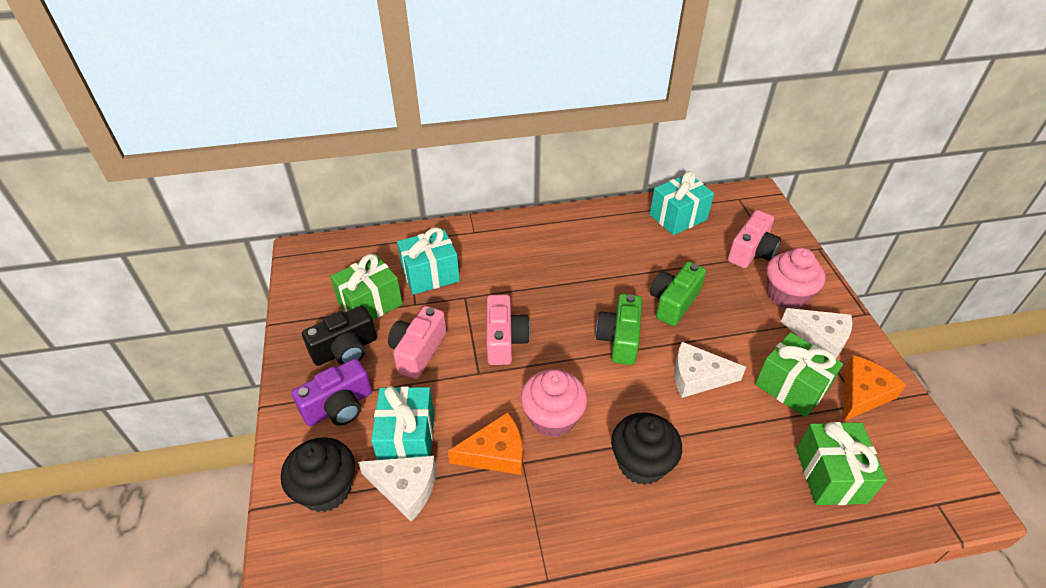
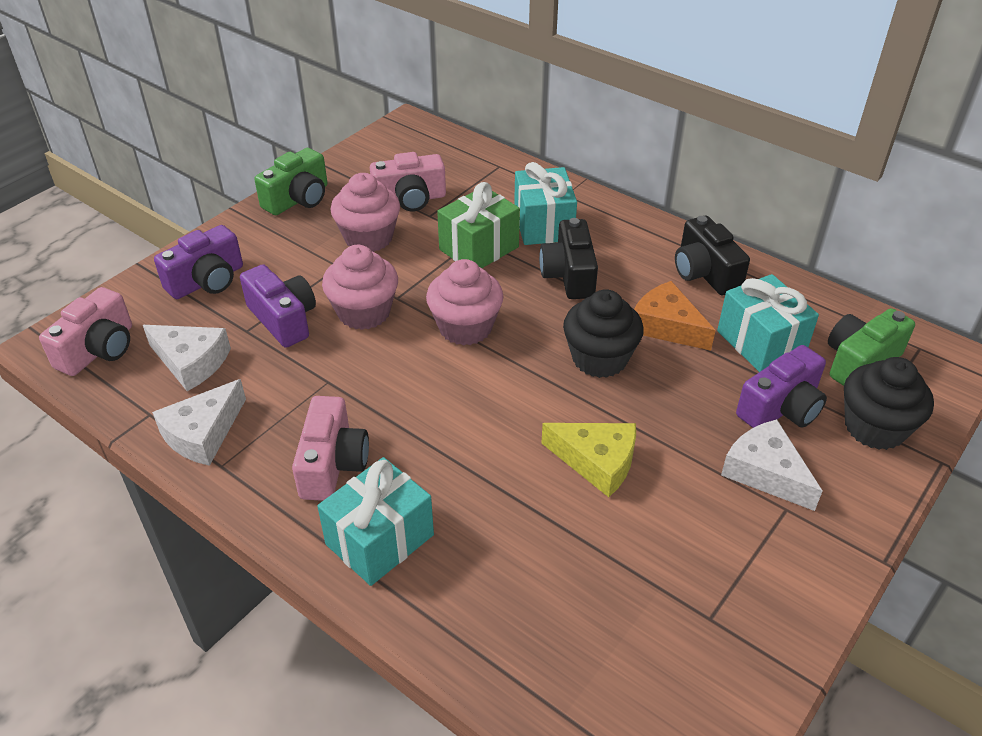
black camera: 1 -> 2
green gift: 3 -> 1
orange cheese: 2 -> 1
pink cupcake: 2 -> 3
purple camera: 1 -> 3
yellow cheese: 0 -> 1

